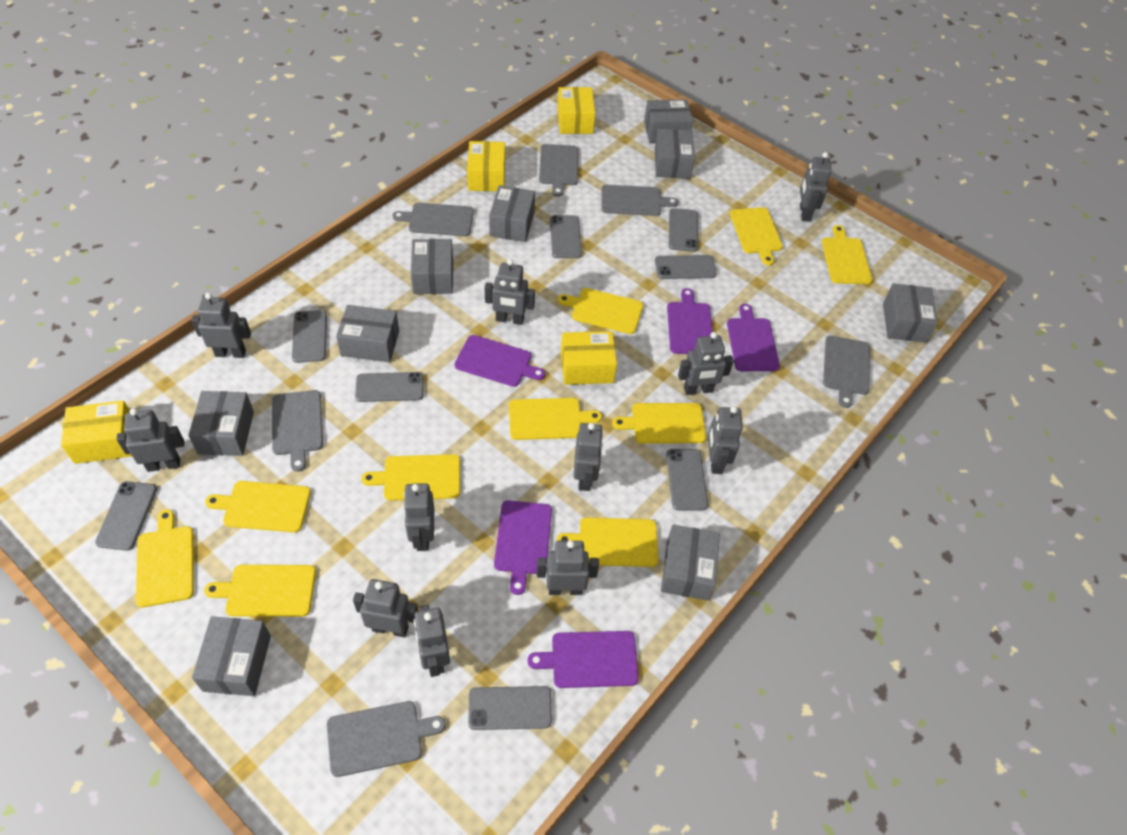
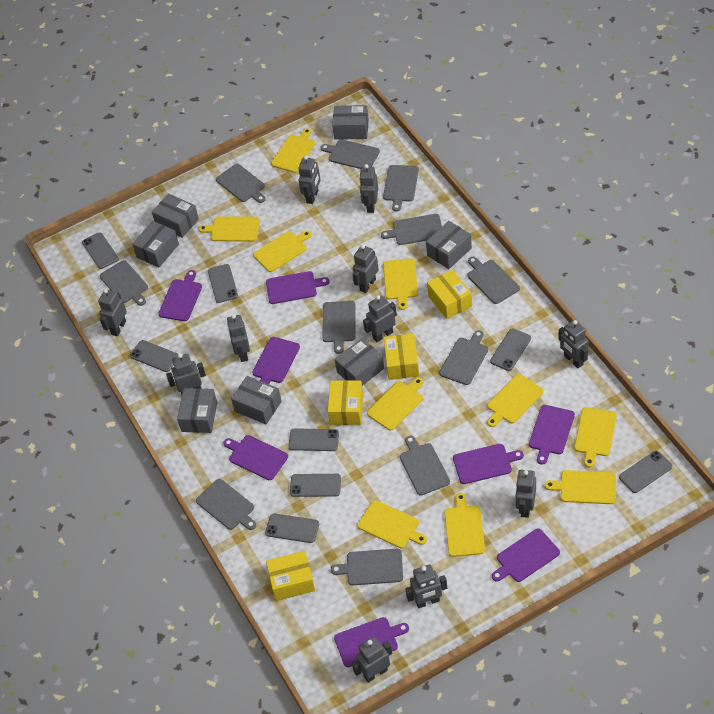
grey box: 9 -> 7
grey cutting board: 6 -> 11
purple cutting board: 5 -> 8

